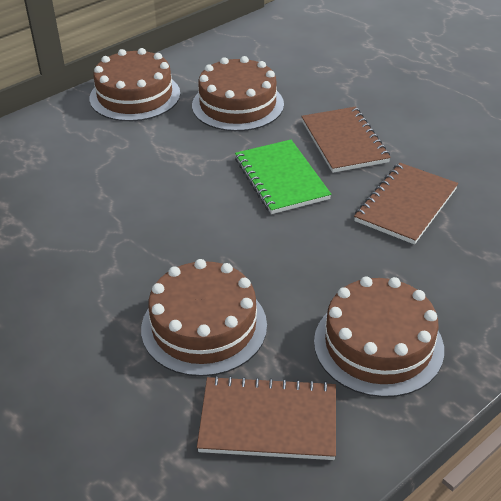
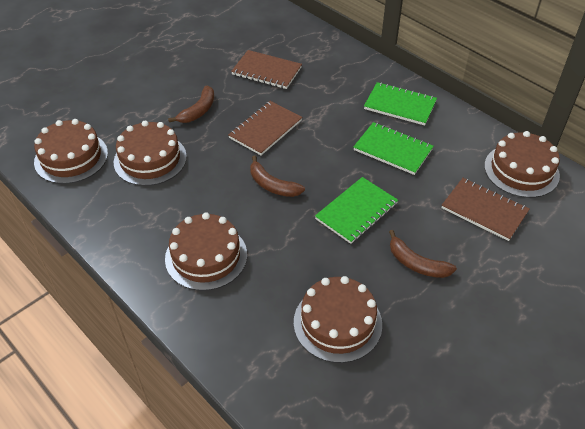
brown banana: 0 -> 3
brown cake: 4 -> 5
green notebook: 1 -> 3

